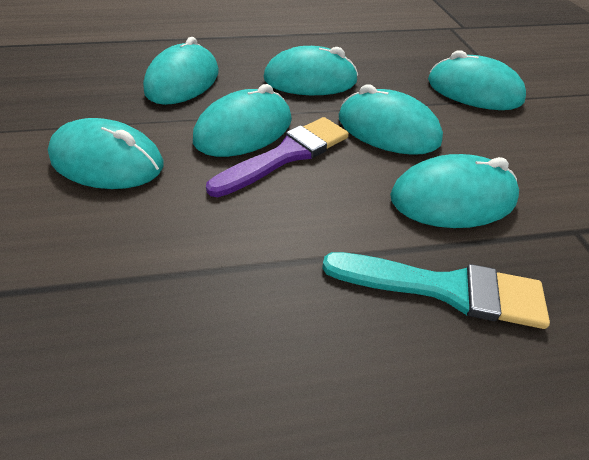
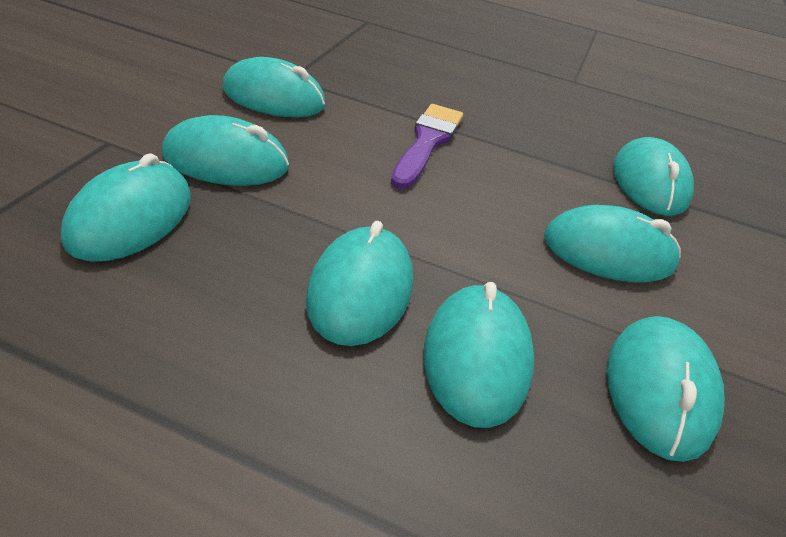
turquoise brush: 1 -> 0
turquoise mouse: 7 -> 8

